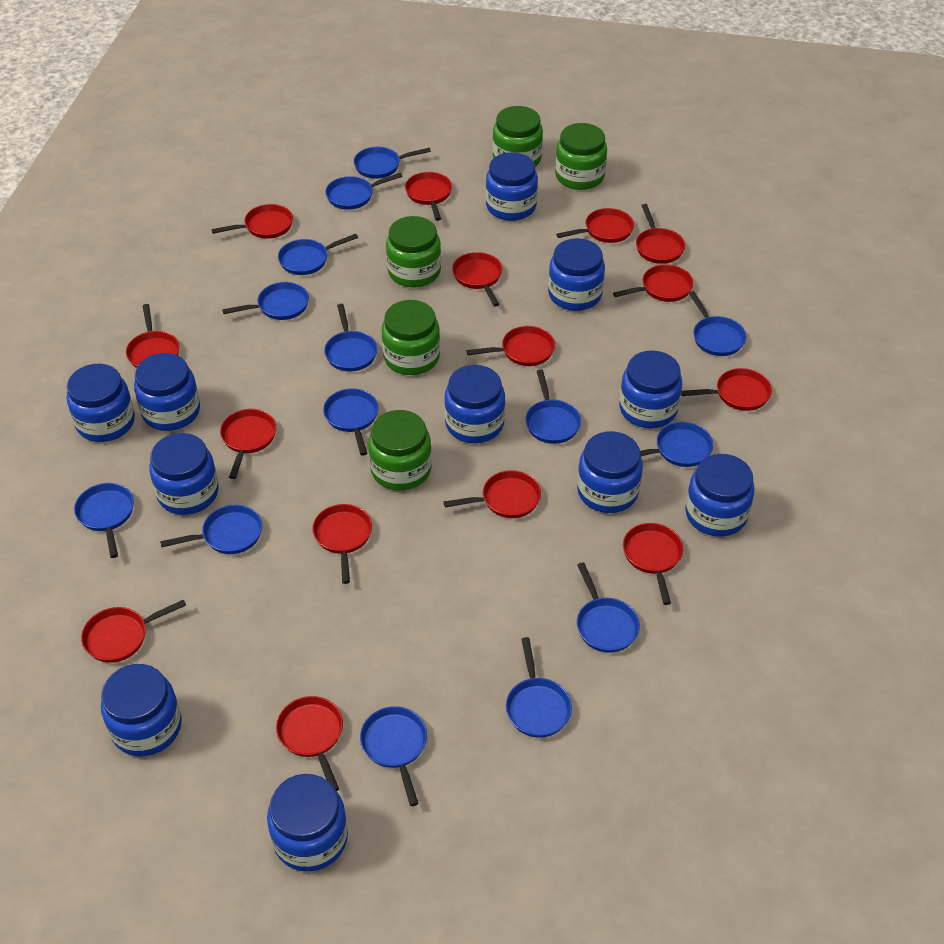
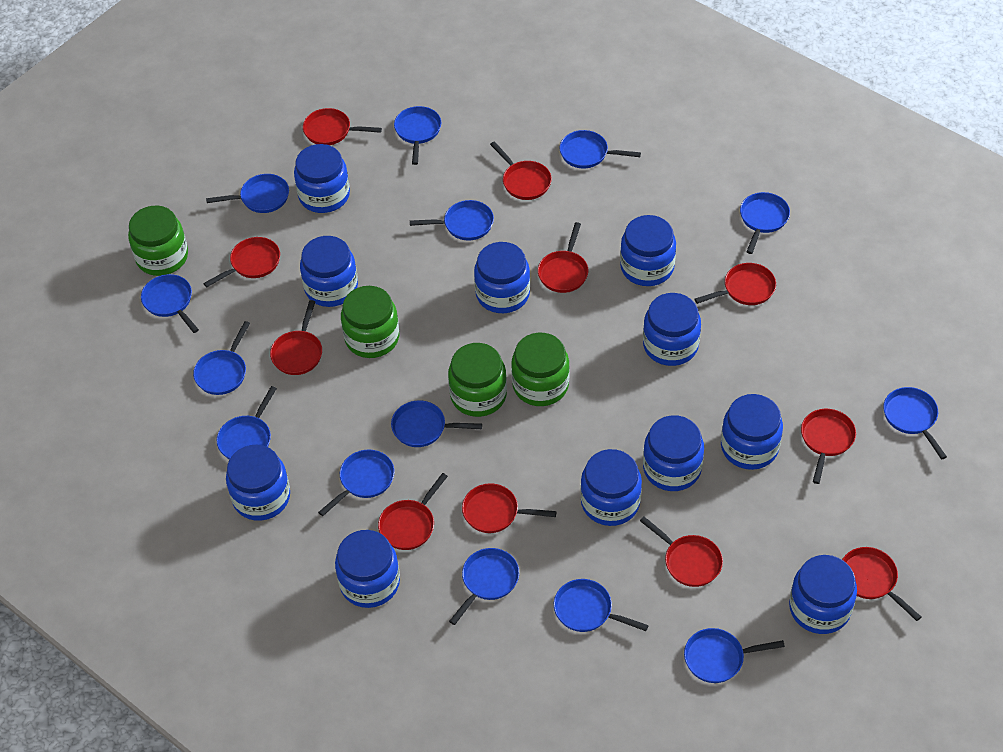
green jar: 5 -> 4
red pan: 15 -> 11

